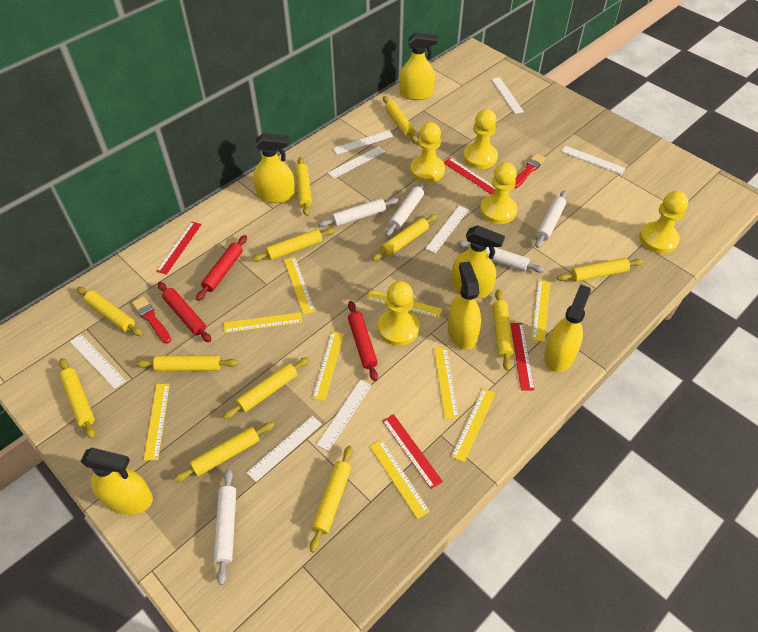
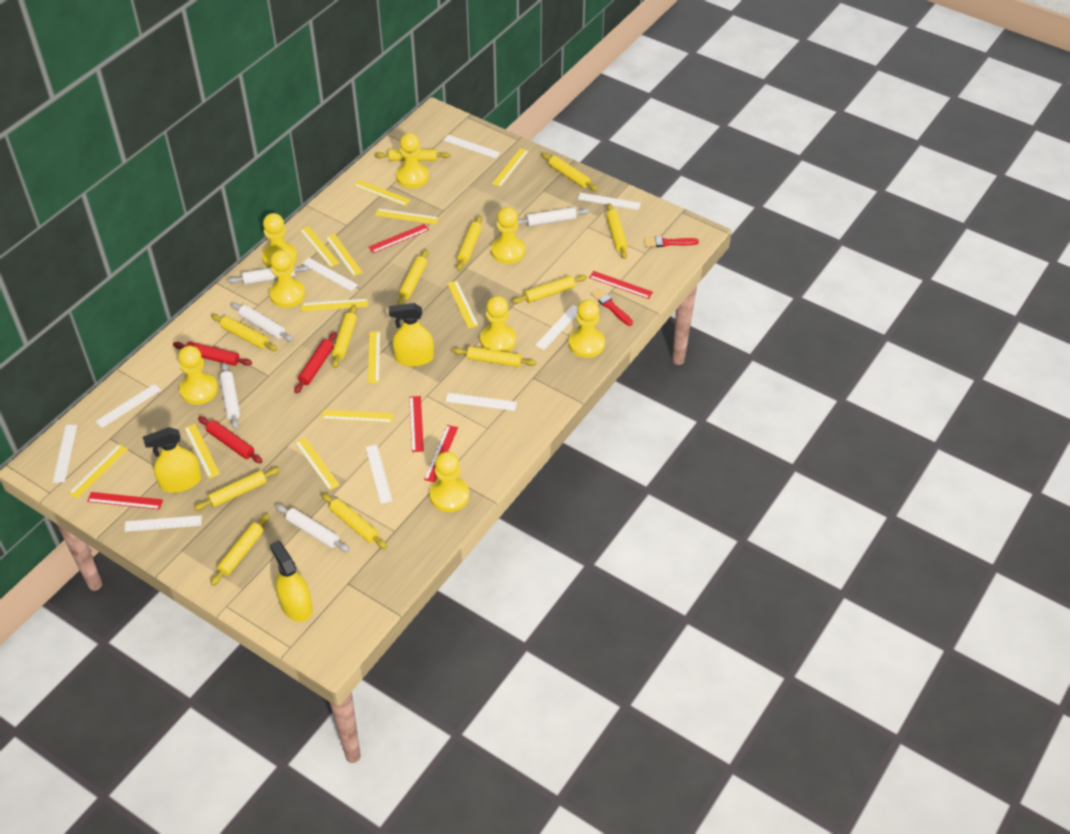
red ruler: 4 -> 5
white ruler: 8 -> 9
yellow pawn: 5 -> 8
yellow ruler: 9 -> 12
yellow spray bottle: 6 -> 3

